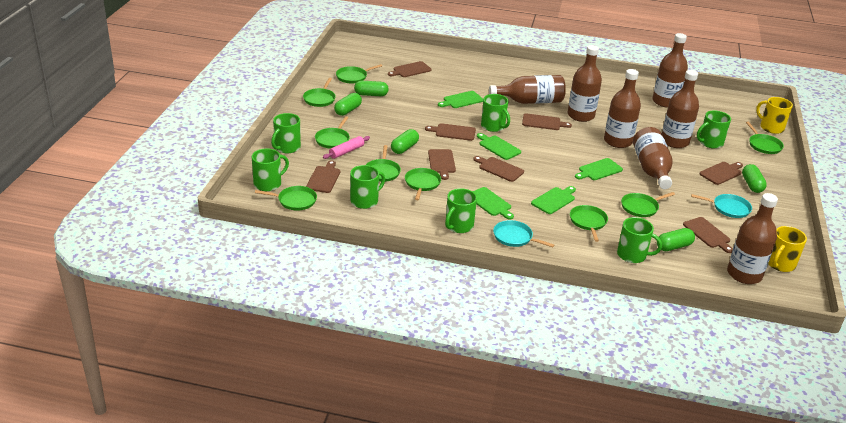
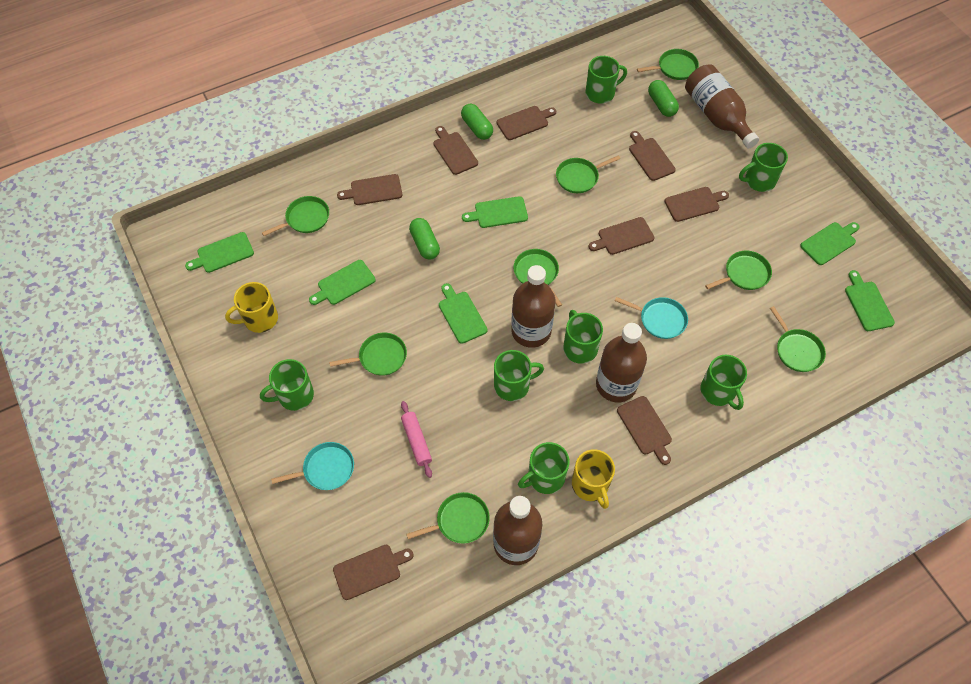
brown bottle: 7 -> 4
green capsule: 5 -> 3
green cutting board: 5 -> 6
green pan: 9 -> 8

